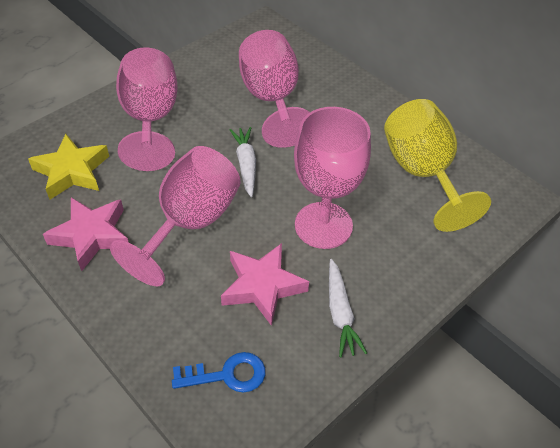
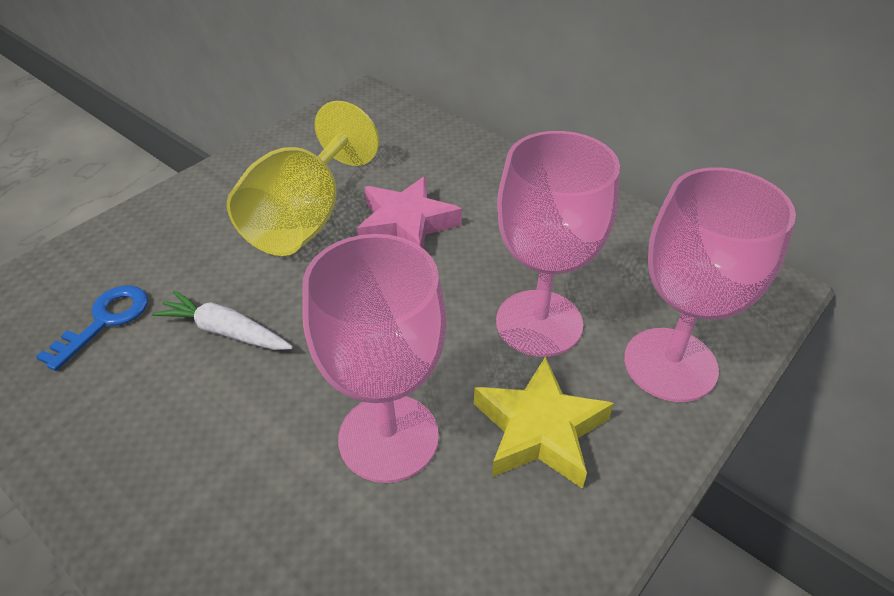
pink goblet: 4 -> 3
pink star: 2 -> 1
white carrot: 2 -> 1

